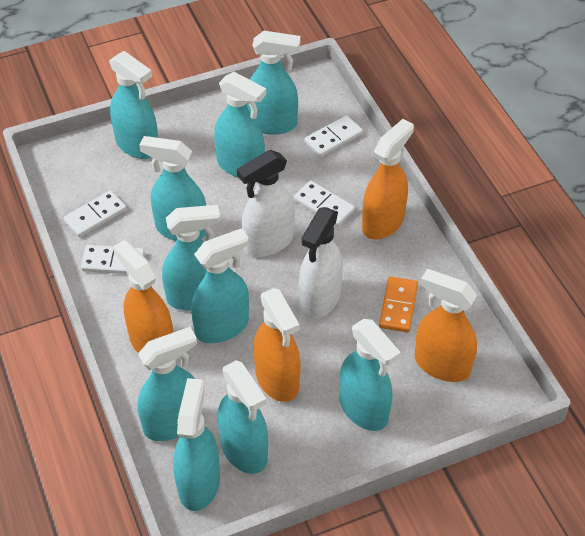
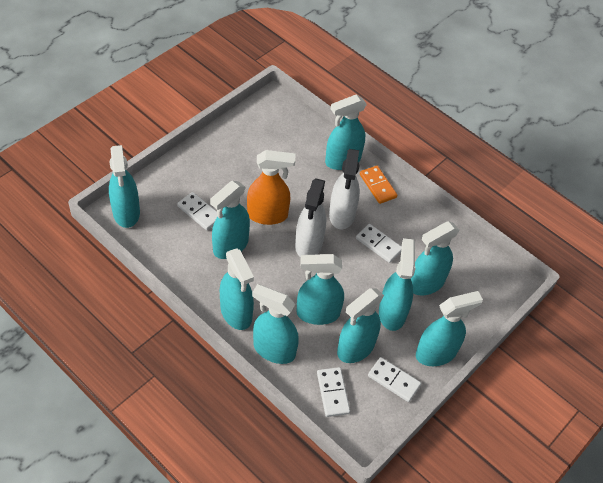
orange spray bottle: 4 -> 1

